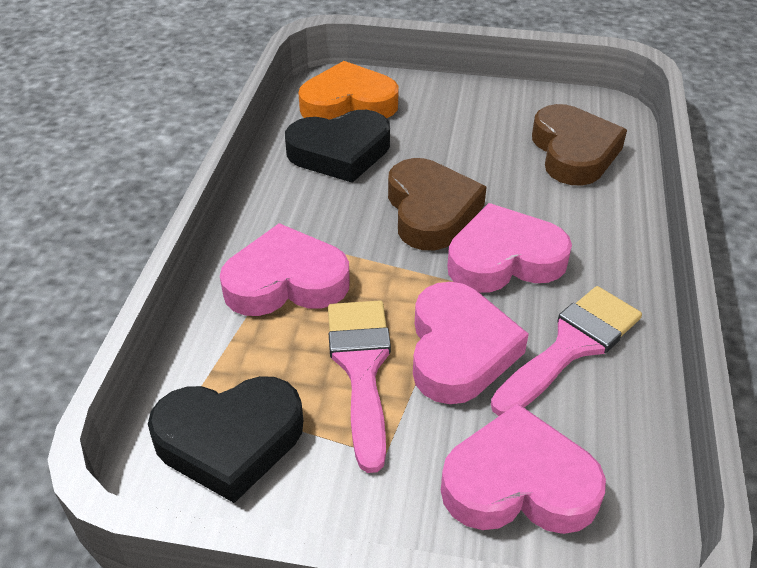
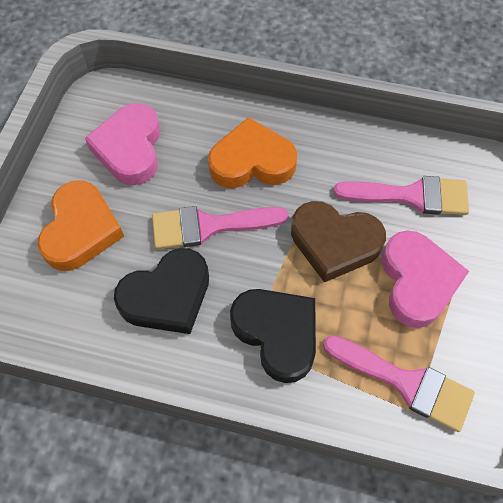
brown heart: 2 -> 1
orange heart: 1 -> 2
pink brush: 2 -> 3
pink heart: 4 -> 2

